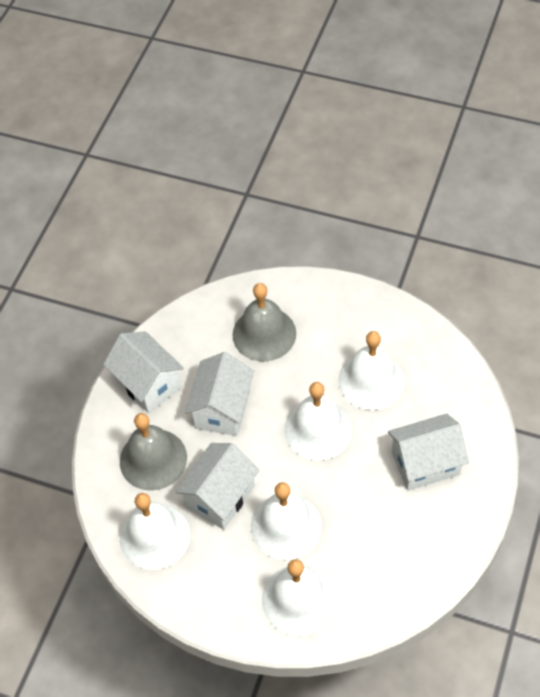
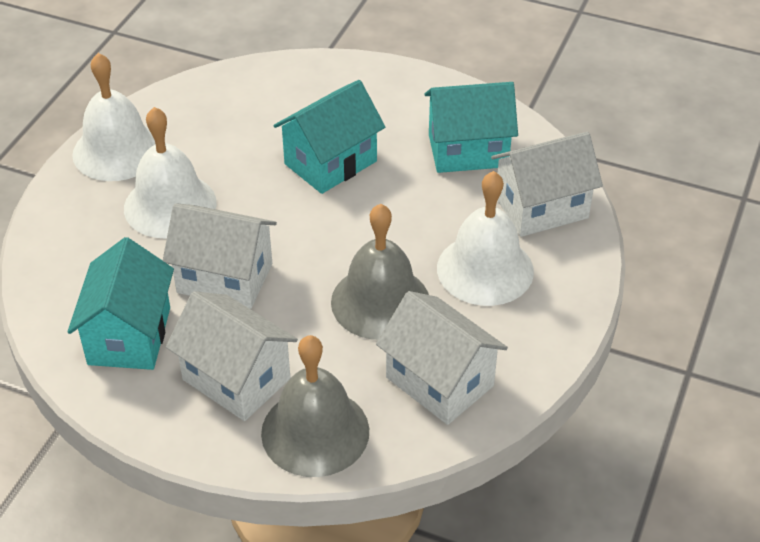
turquoise house: 0 -> 3
white bell: 5 -> 3

